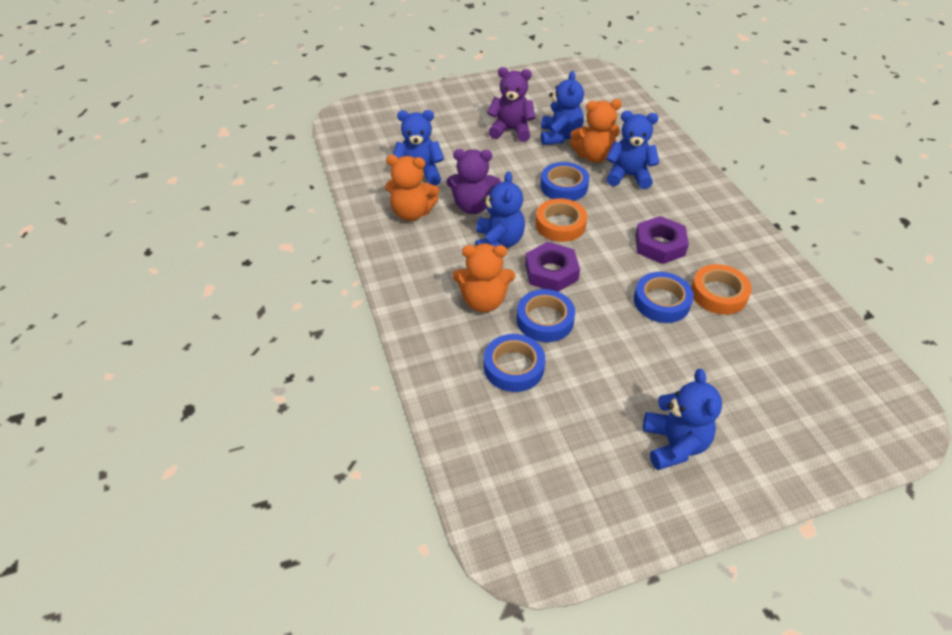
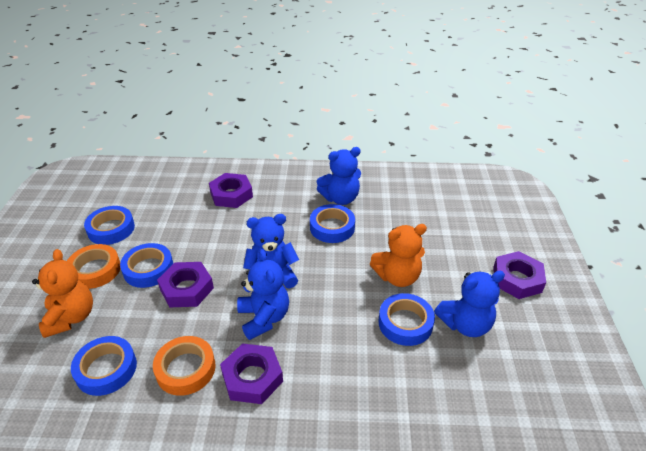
blue tape: 4 -> 5
blue teddy bear: 5 -> 4
orange teddy bear: 3 -> 2
purple nut: 2 -> 4
purple teddy bear: 2 -> 0

